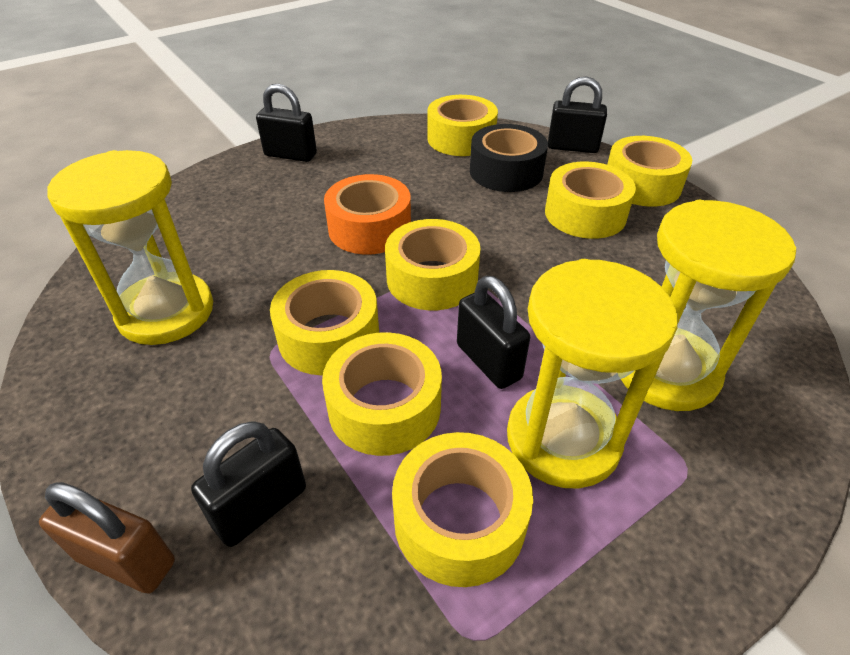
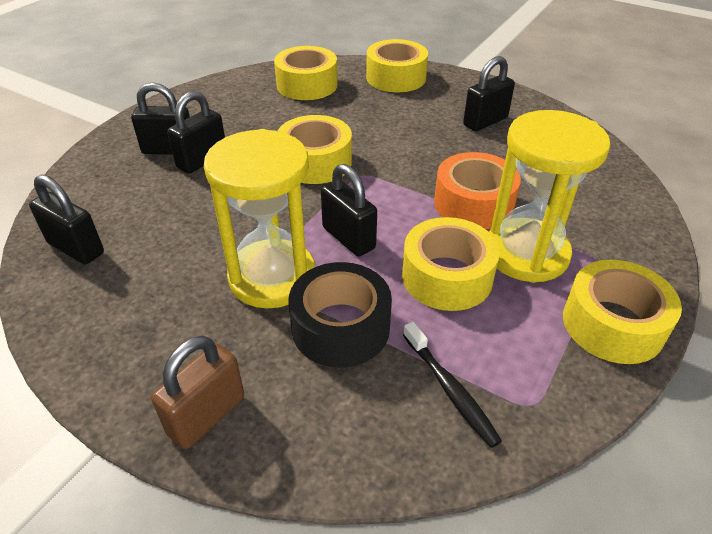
black padlock: 4 -> 5
black toothbrush: 0 -> 1
yellow hourglass: 3 -> 2
yellow tape: 7 -> 5

